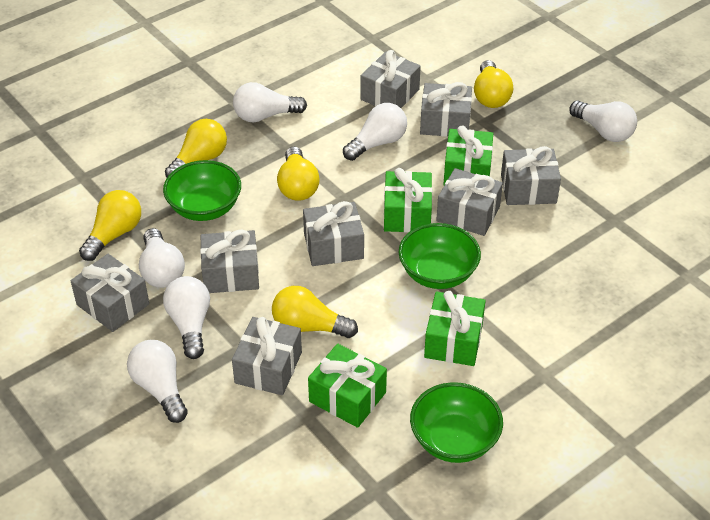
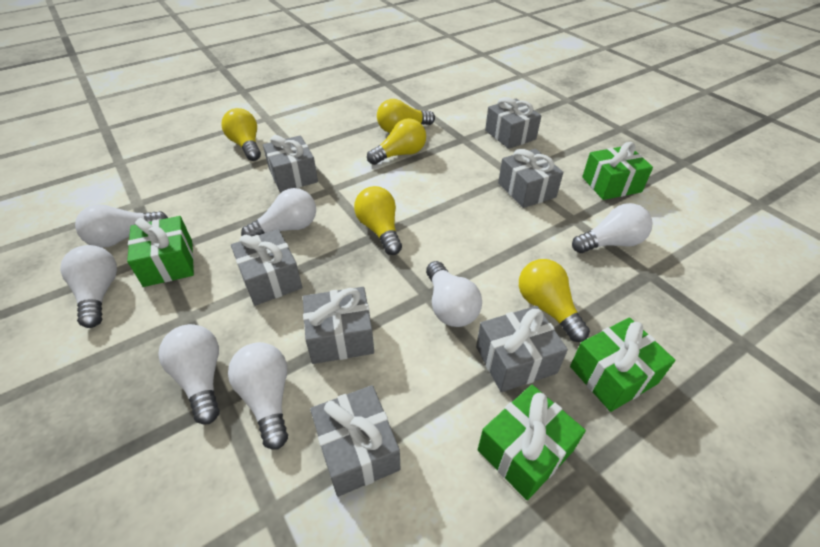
green bowl: 3 -> 0
grey gift: 8 -> 7
white light bulb: 6 -> 7

